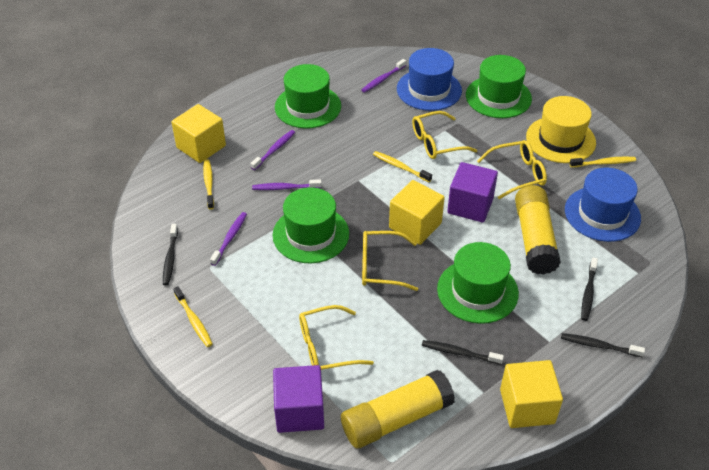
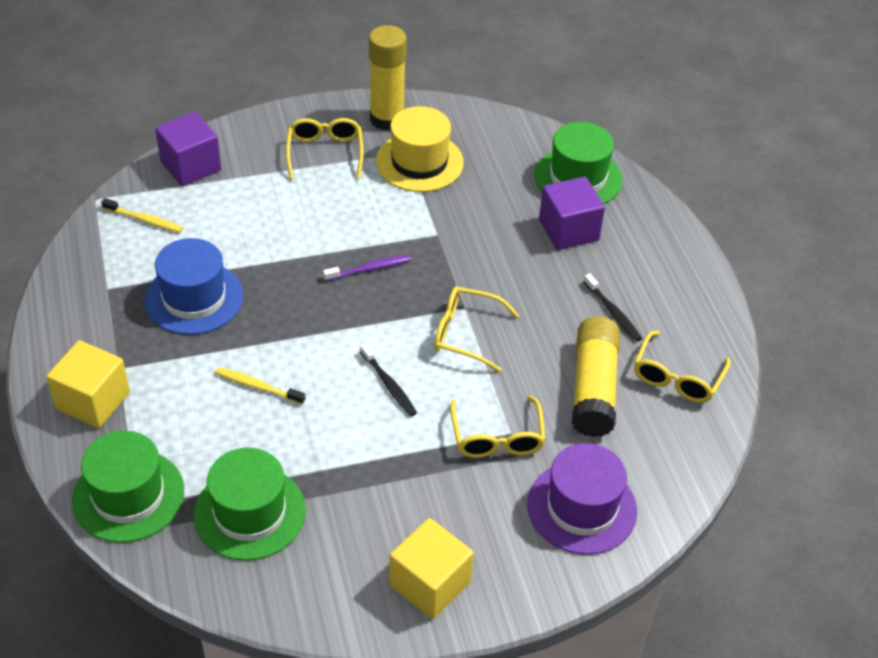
black toothbrush: 4 -> 2
blue hat: 2 -> 1
green hat: 4 -> 3
purple hat: 0 -> 1
purple toothbrush: 4 -> 1
yellow cube: 3 -> 2
yellow toothbrush: 4 -> 2

